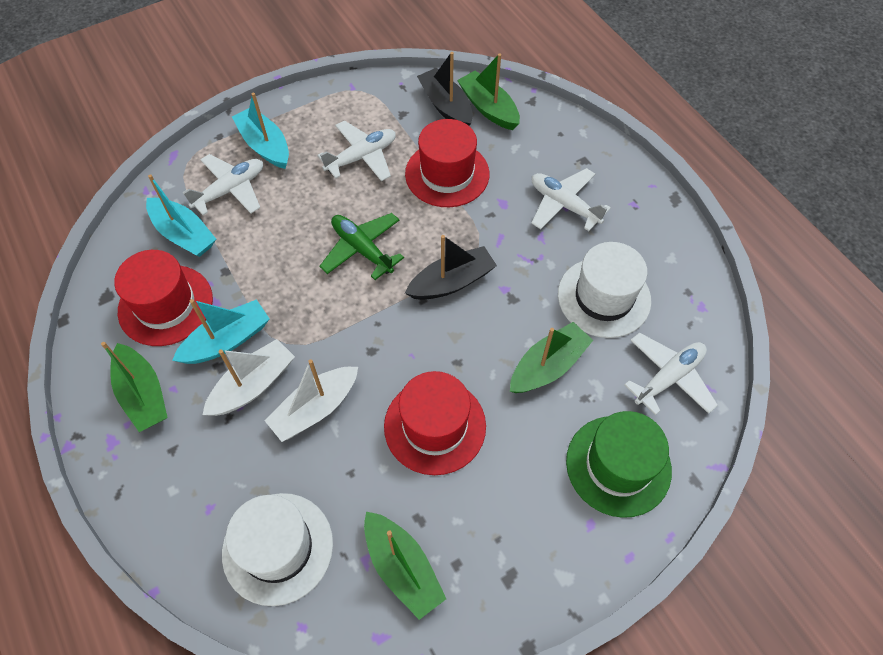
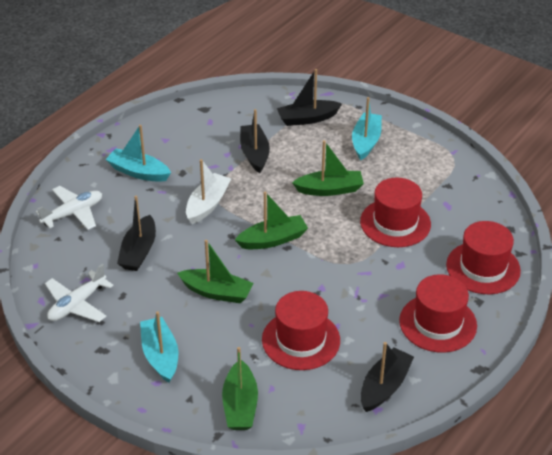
black boat: 2 -> 4
green hat: 1 -> 0
green plane: 1 -> 0
red hat: 3 -> 4
white boat: 2 -> 1
white hat: 2 -> 0
white plane: 4 -> 2

